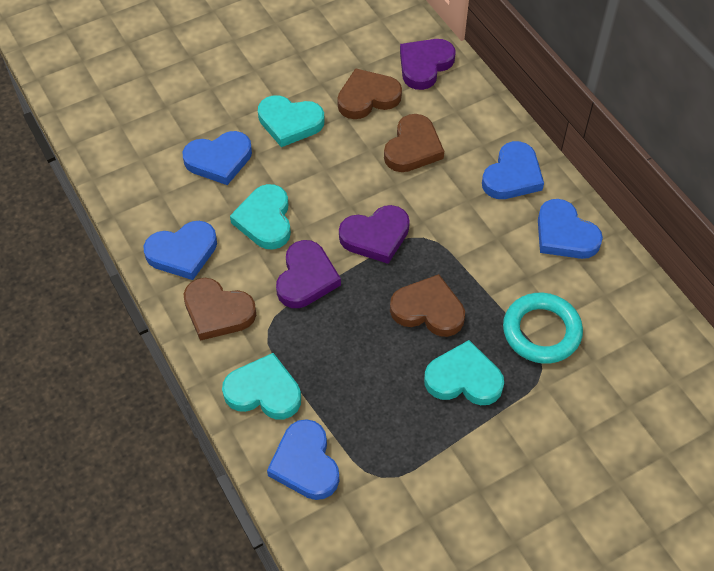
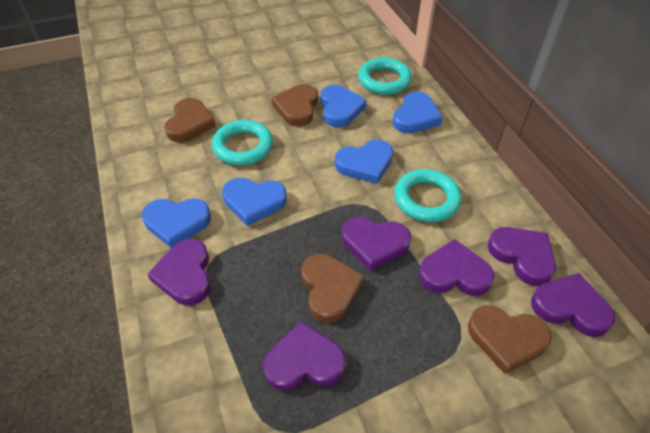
purple heart: 3 -> 6
turquoise heart: 4 -> 0
turquoise ring: 1 -> 3

